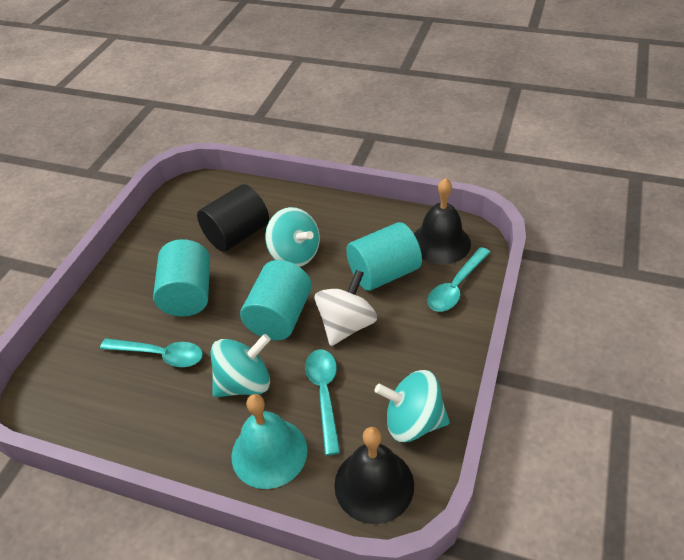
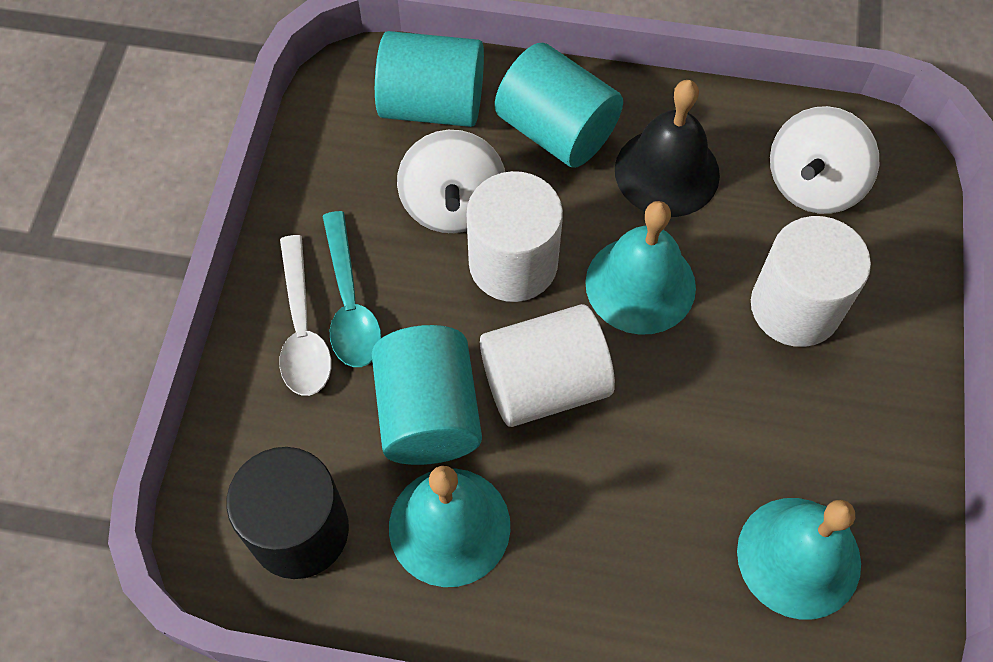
black bell: 2 -> 1
turquoise bell: 1 -> 3
turquoise spinning top: 3 -> 0
turquoise spoon: 3 -> 1
white cylinder: 0 -> 3
white spinning top: 1 -> 2
white spoon: 0 -> 1

